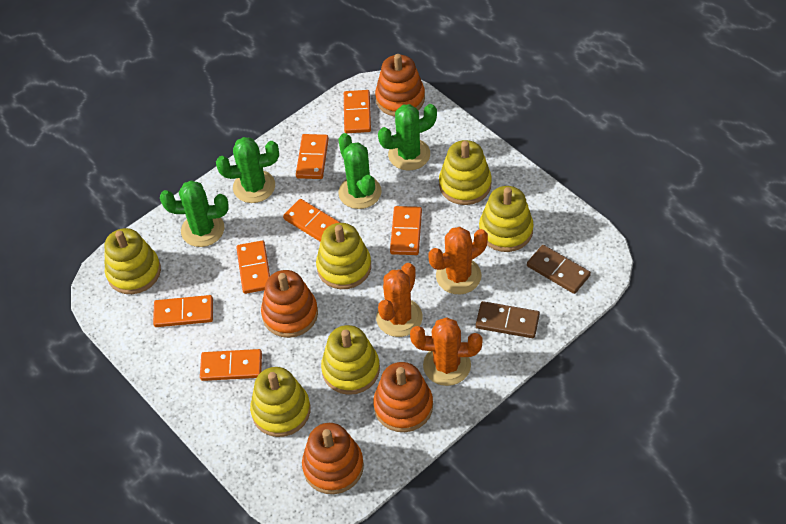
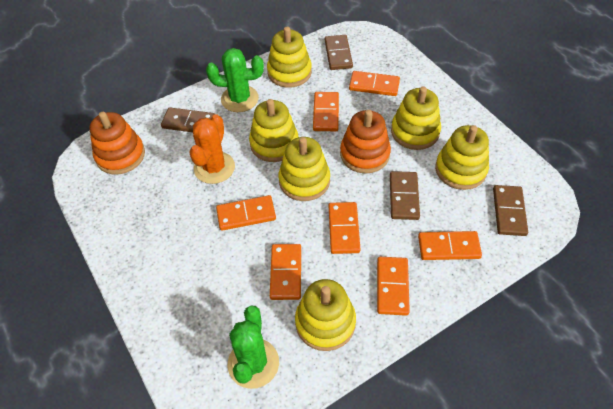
brown domino: 2 -> 4
green cactus: 4 -> 2
orange cactus: 3 -> 1
orange stacking toy: 4 -> 2

